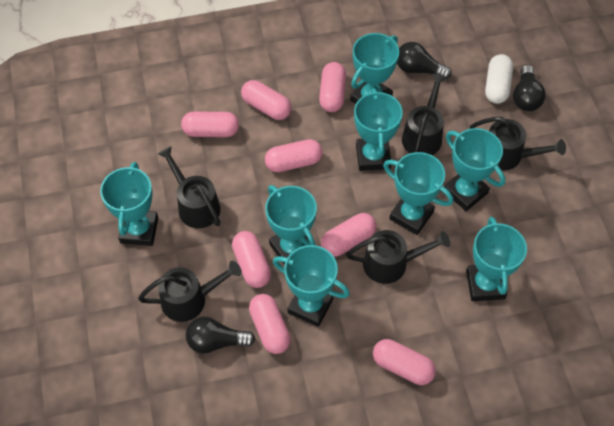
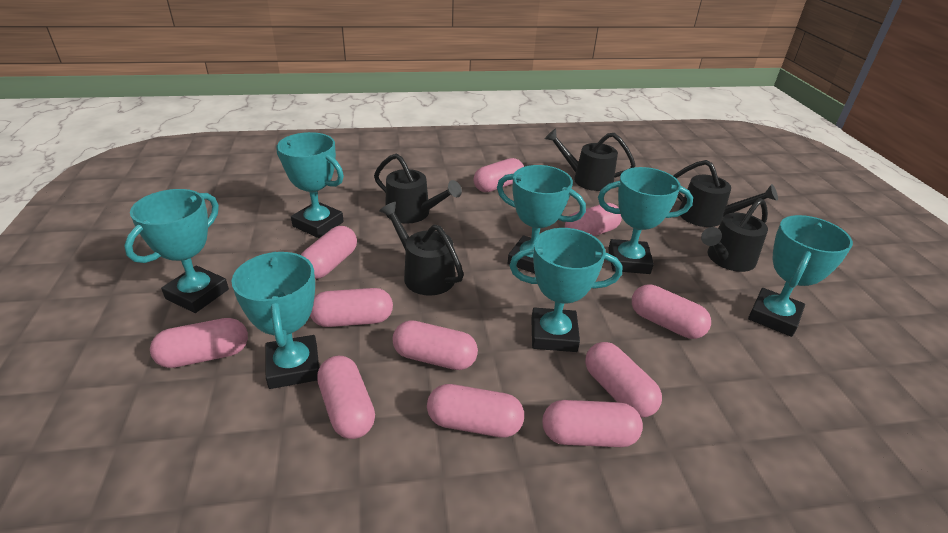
black light bulb: 3 -> 0
pink capsule: 8 -> 11
turquoise trophy: 8 -> 7
white capsule: 1 -> 0

